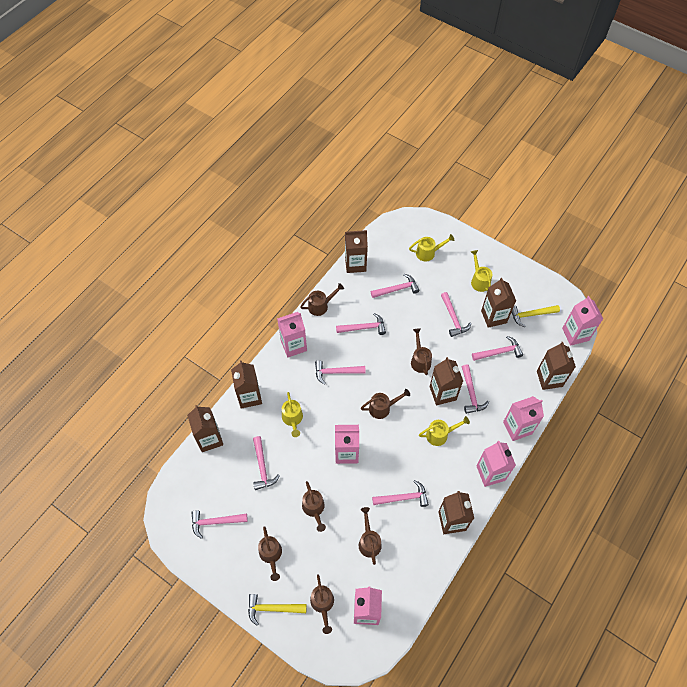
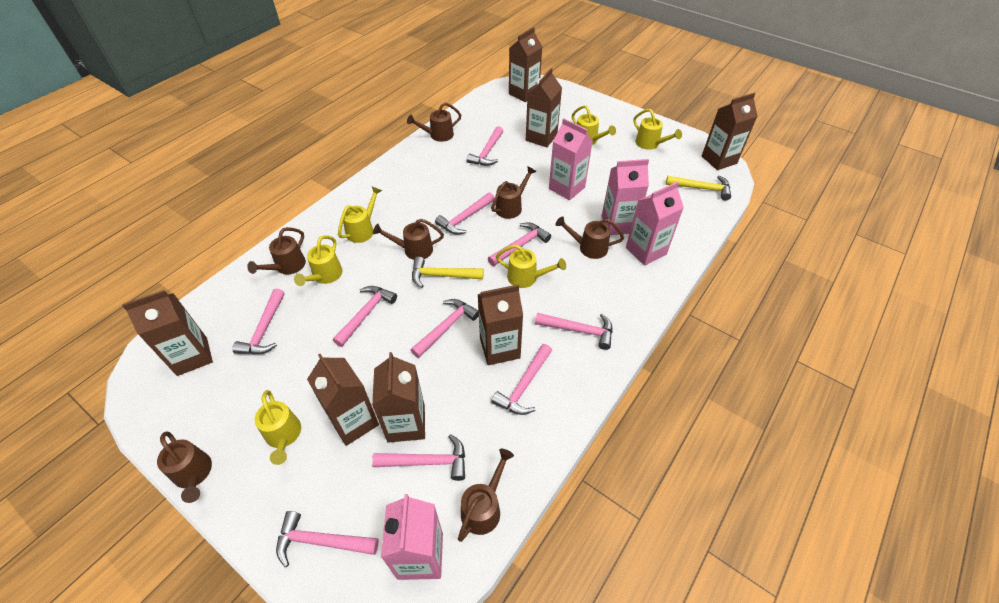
pink carton: 6 -> 4
pink hammer: 9 -> 10
yellow watering can: 4 -> 6

